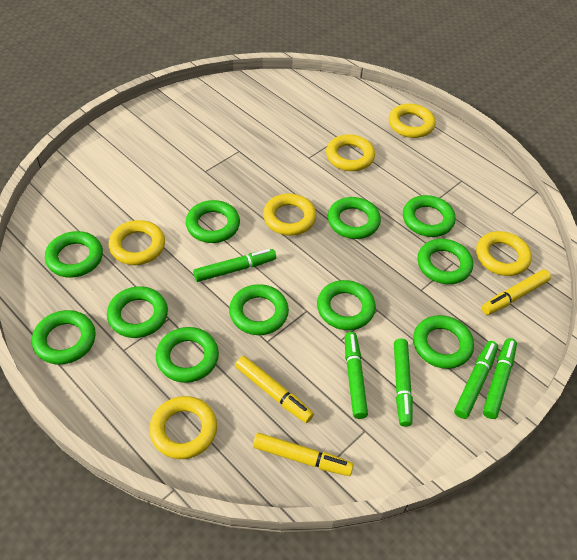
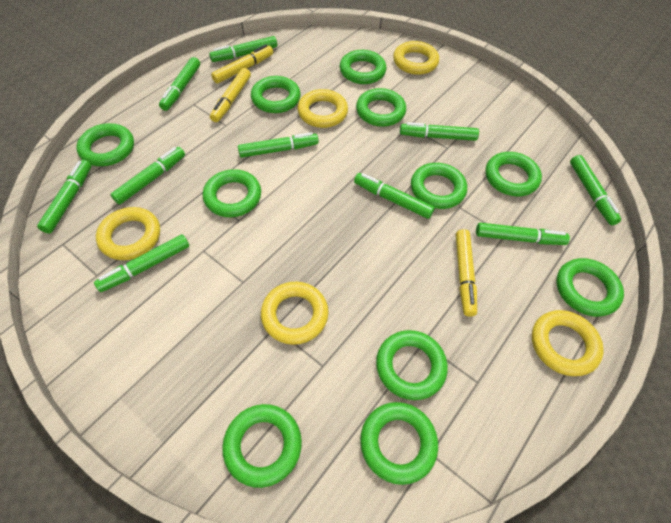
green marker: 5 -> 10
yellow ring: 6 -> 5

